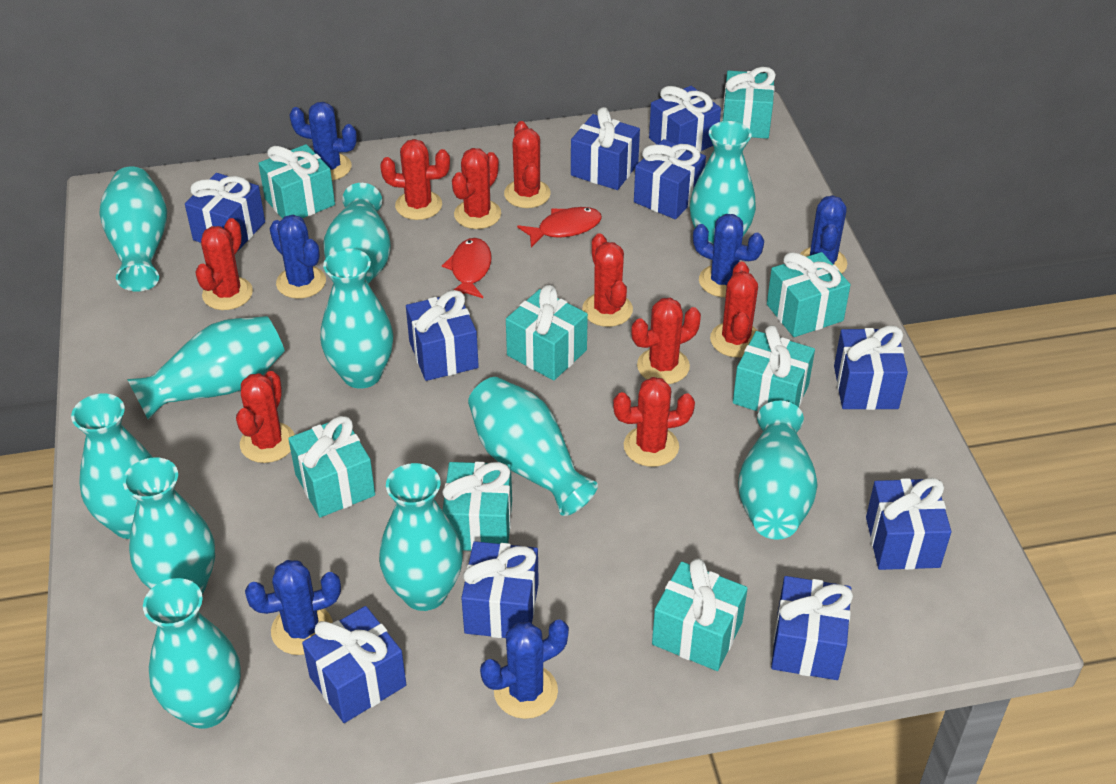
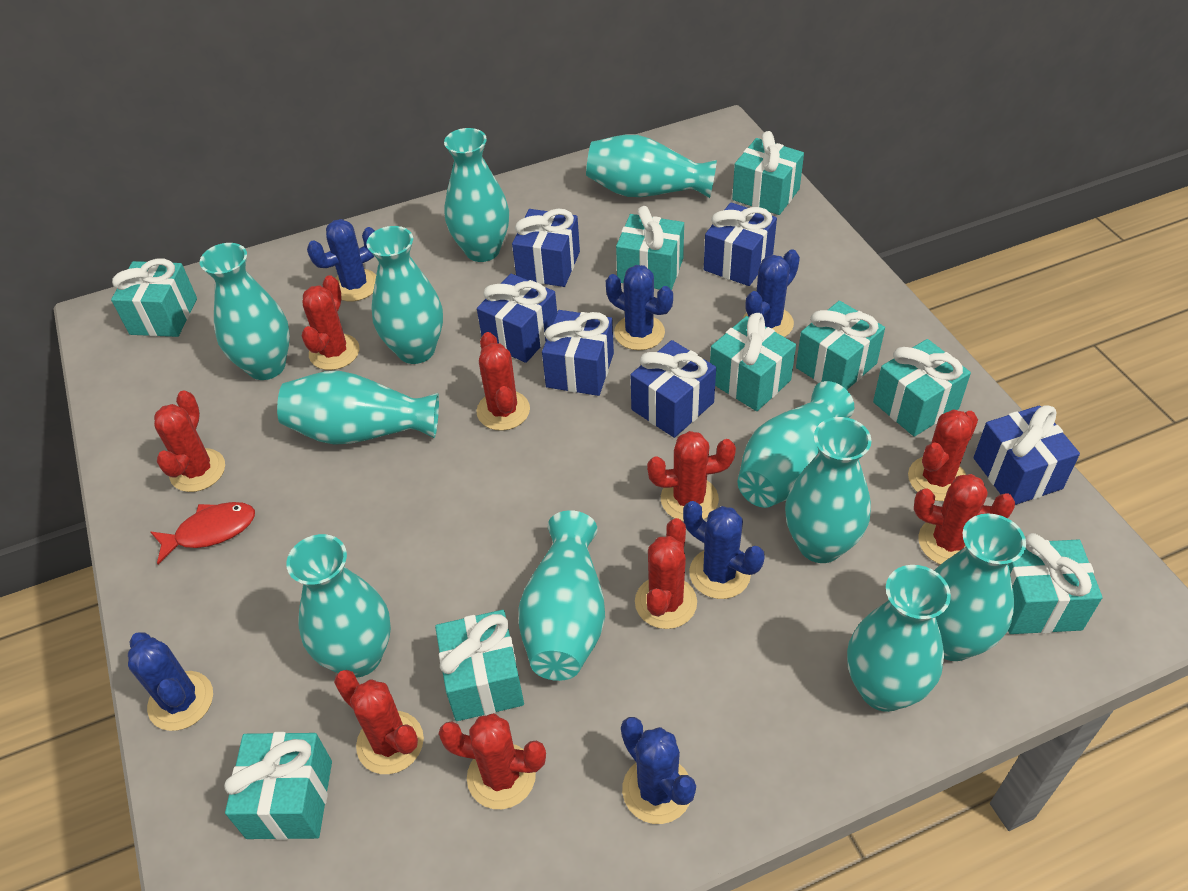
blue gift: 10 -> 6
red fish: 2 -> 1
turquoise gift: 8 -> 9

